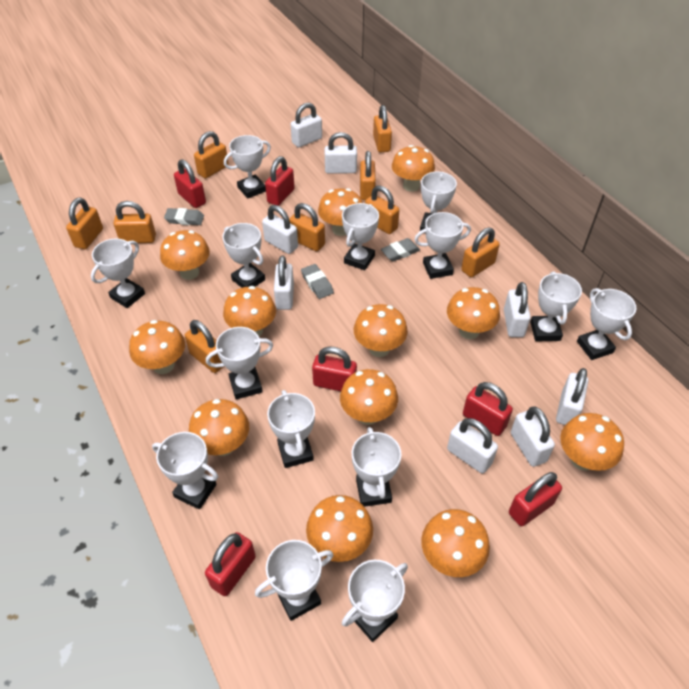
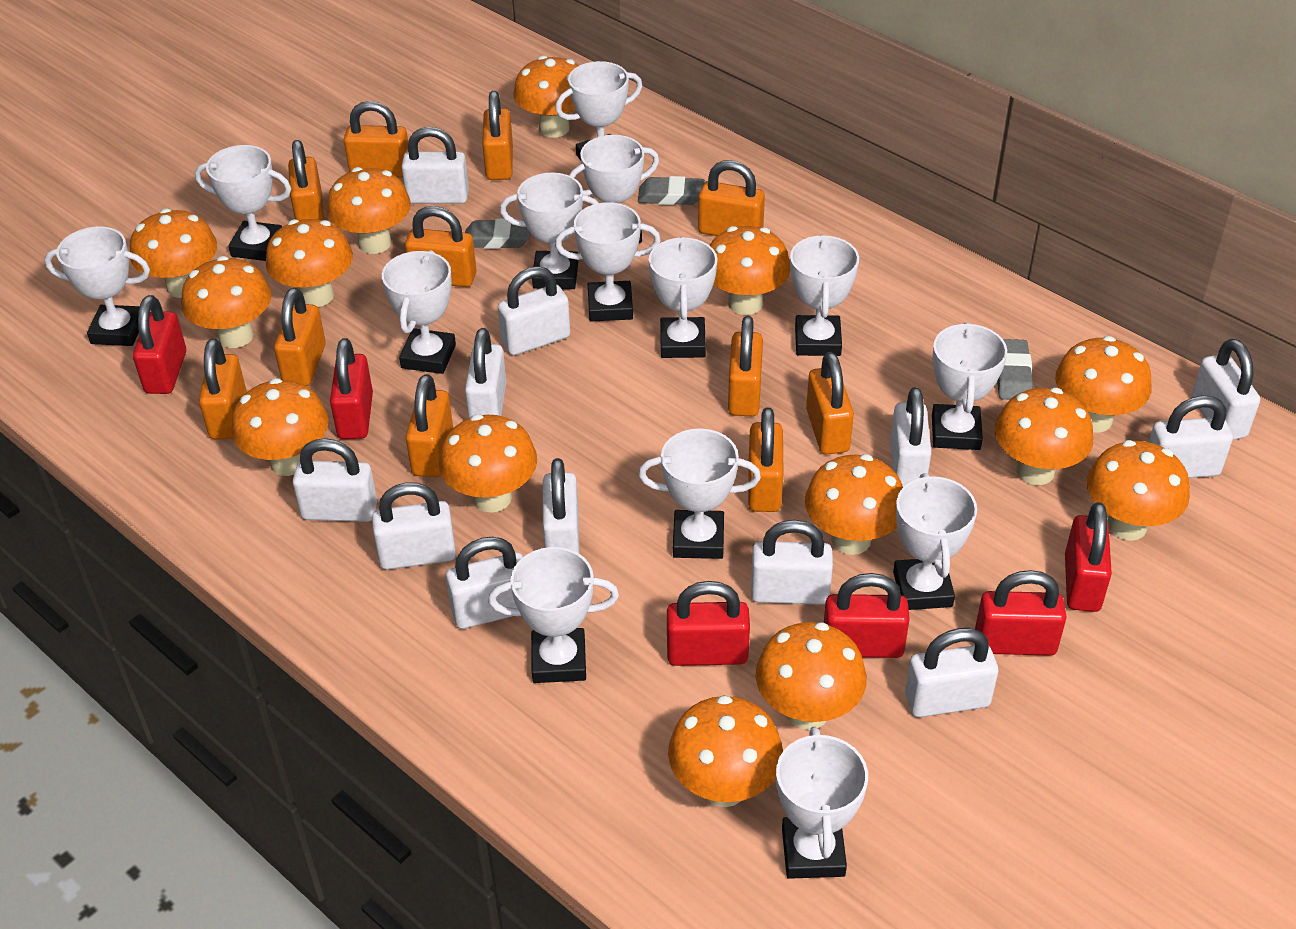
orange mushroom: 12 -> 14
orange padlock: 9 -> 11
white padlock: 8 -> 12

